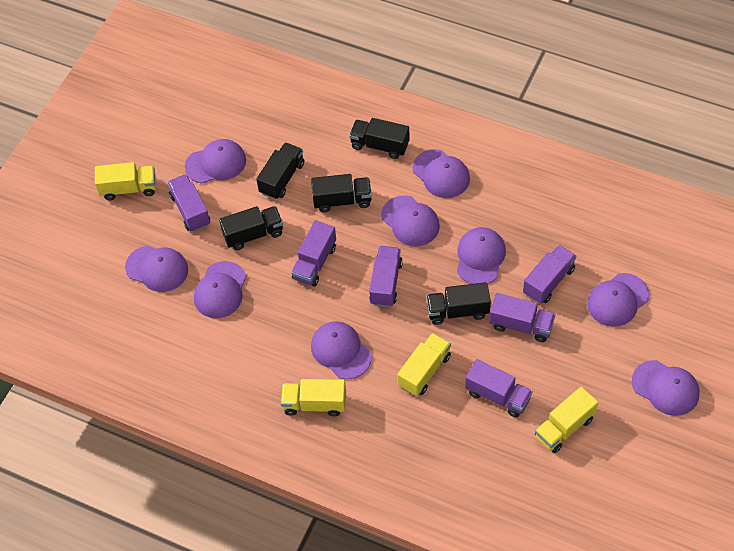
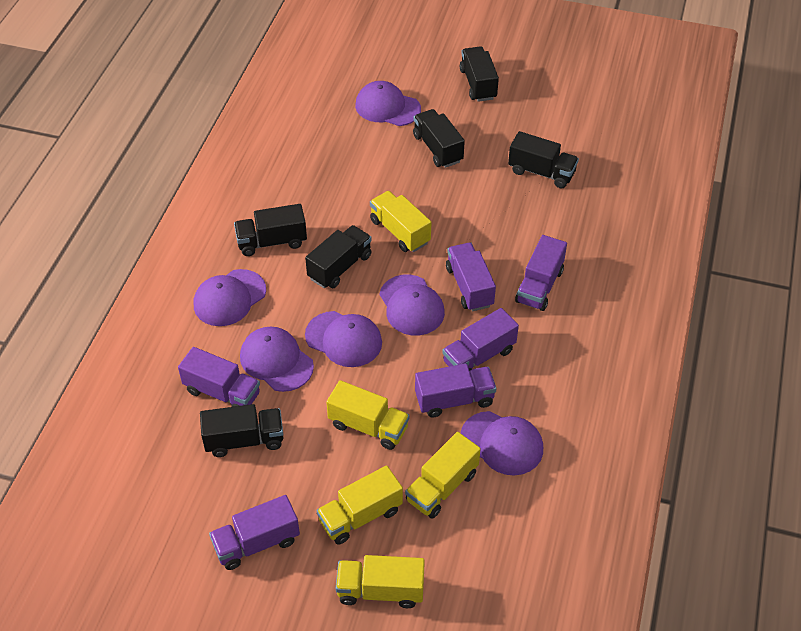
black truck: 5 -> 6
purple cap: 9 -> 6
yellow truck: 4 -> 5

